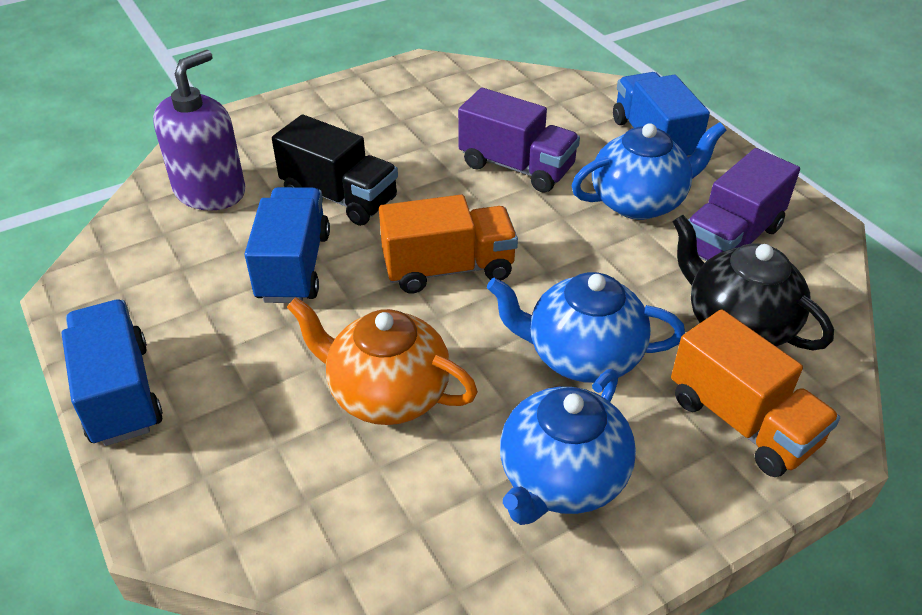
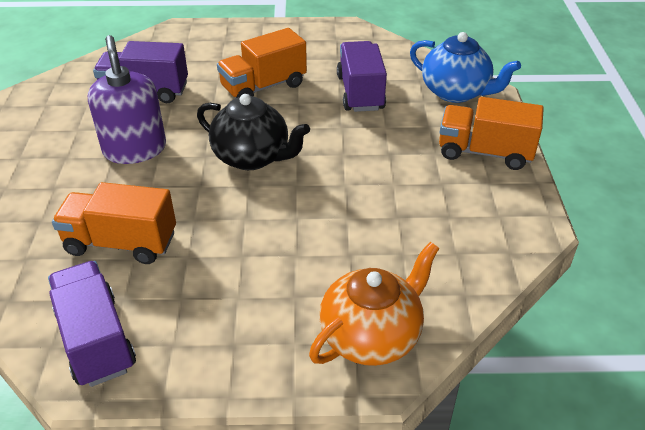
black truck: 1 -> 0
blue teapot: 3 -> 1
blue truck: 3 -> 0
orange truck: 2 -> 3
purple truck: 2 -> 3

